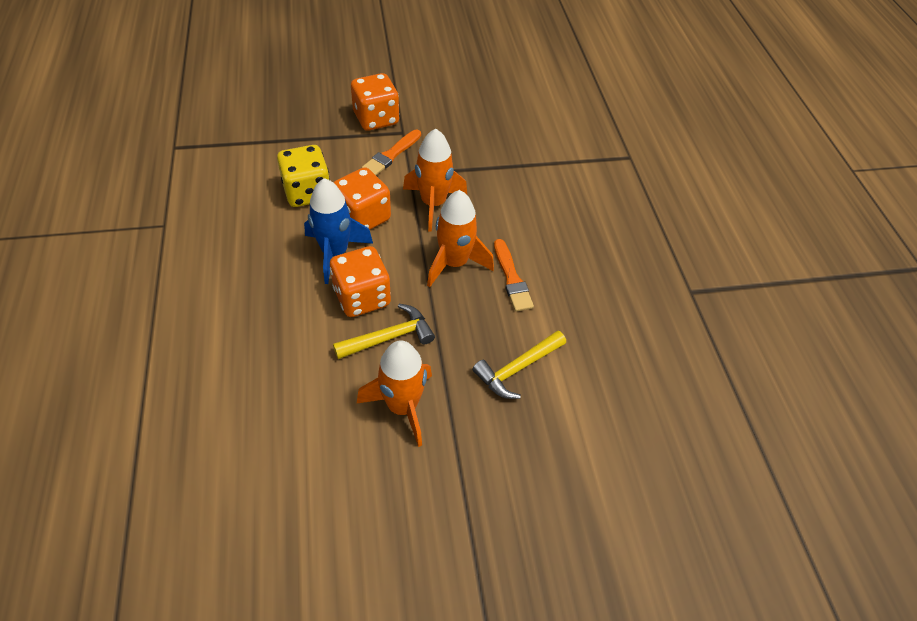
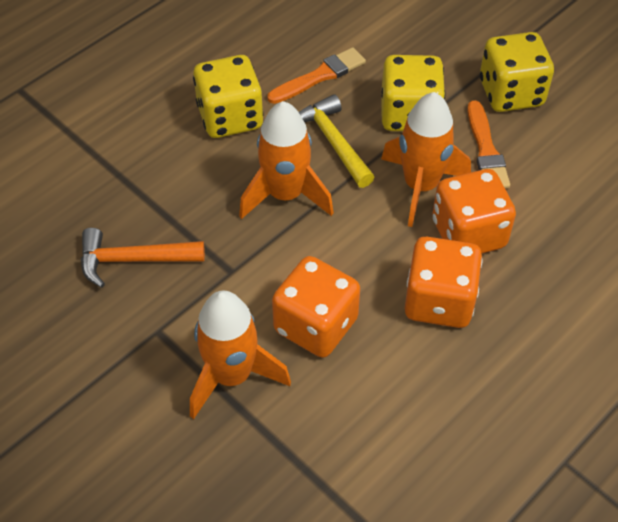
blue rocket: 1 -> 0
orange hammer: 0 -> 1
yellow dice: 1 -> 3
yellow hammer: 2 -> 1

